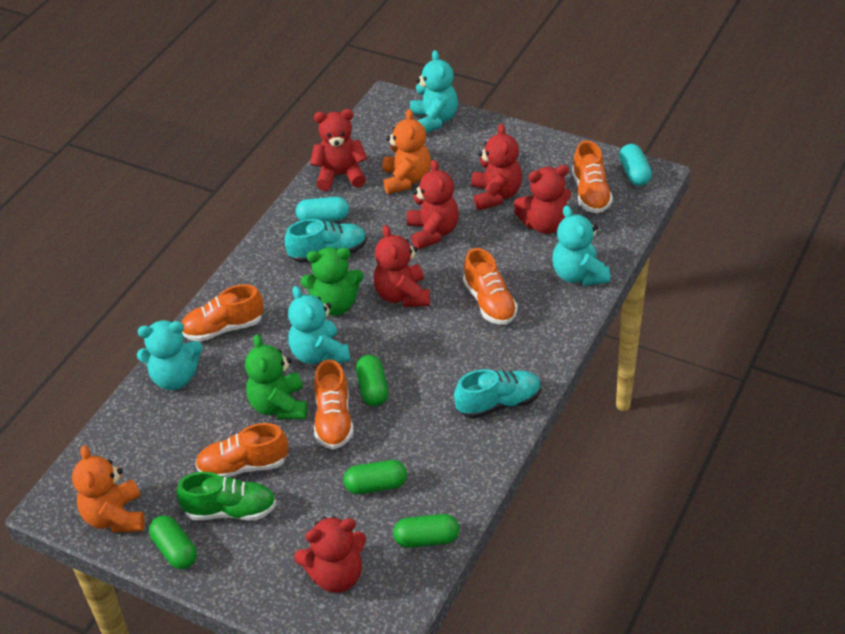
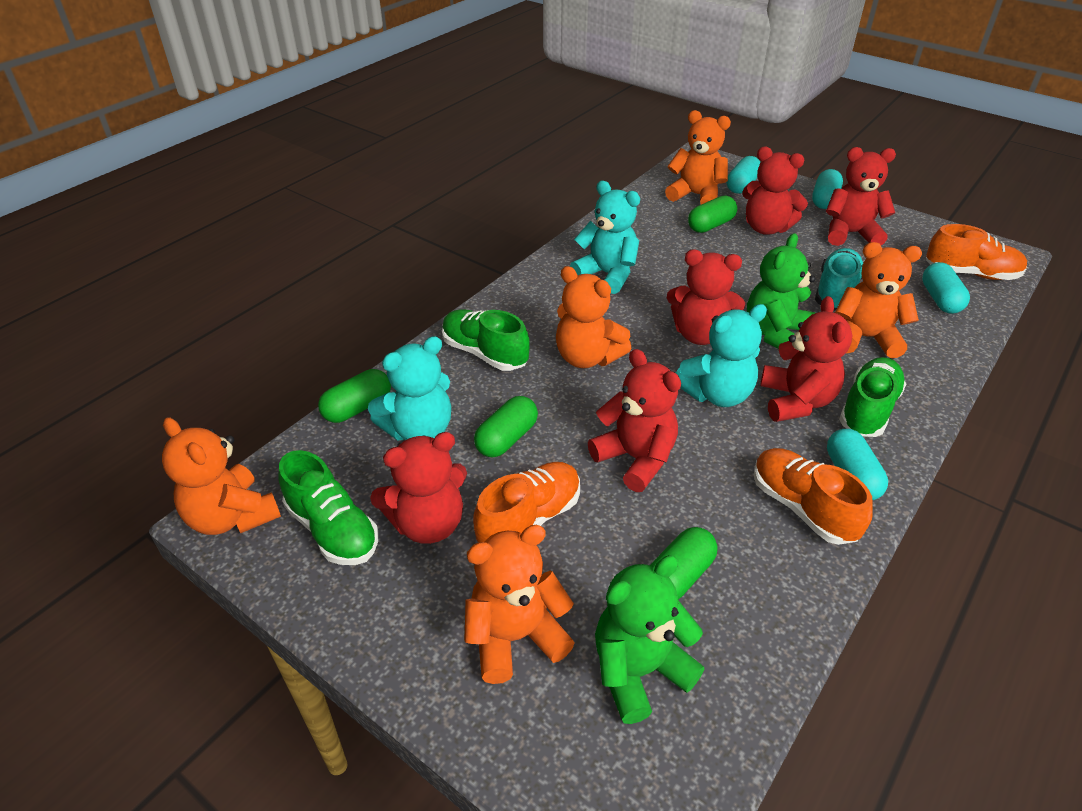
green shoe: 1 -> 3
orange shoe: 5 -> 3
orange teddy bear: 2 -> 5
turquoise capsule: 2 -> 4
turquoise shoe: 2 -> 1
turquoise teddy bear: 4 -> 3

